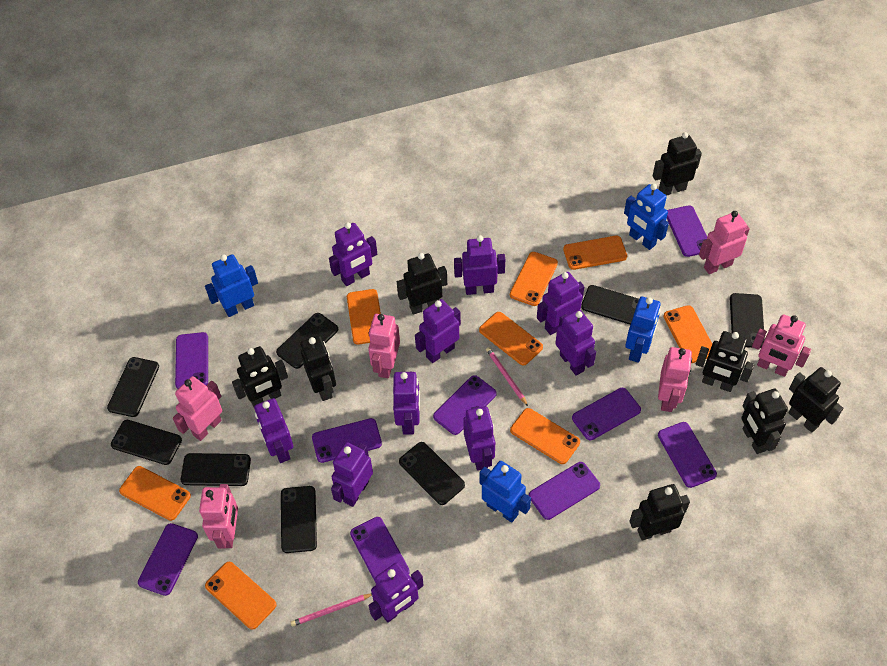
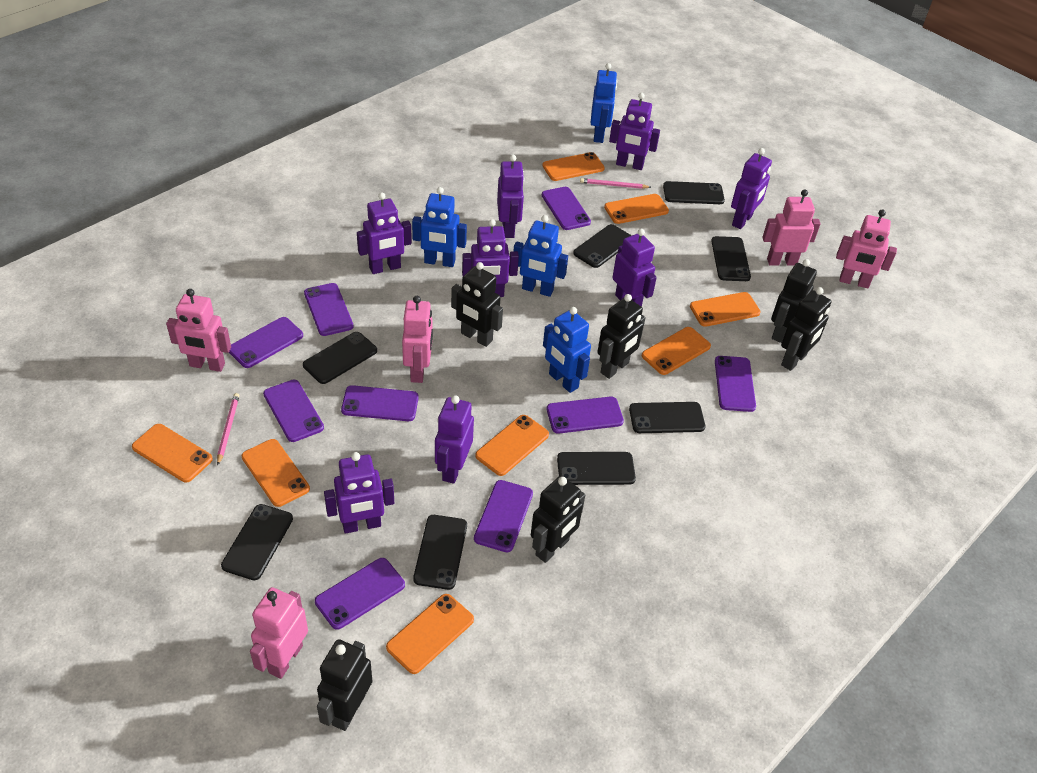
black robot: 8 -> 6
pink robot: 6 -> 5
purple robot: 10 -> 8

